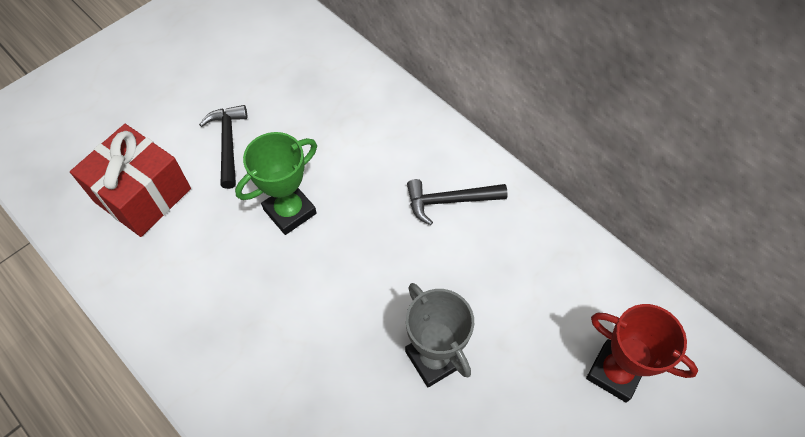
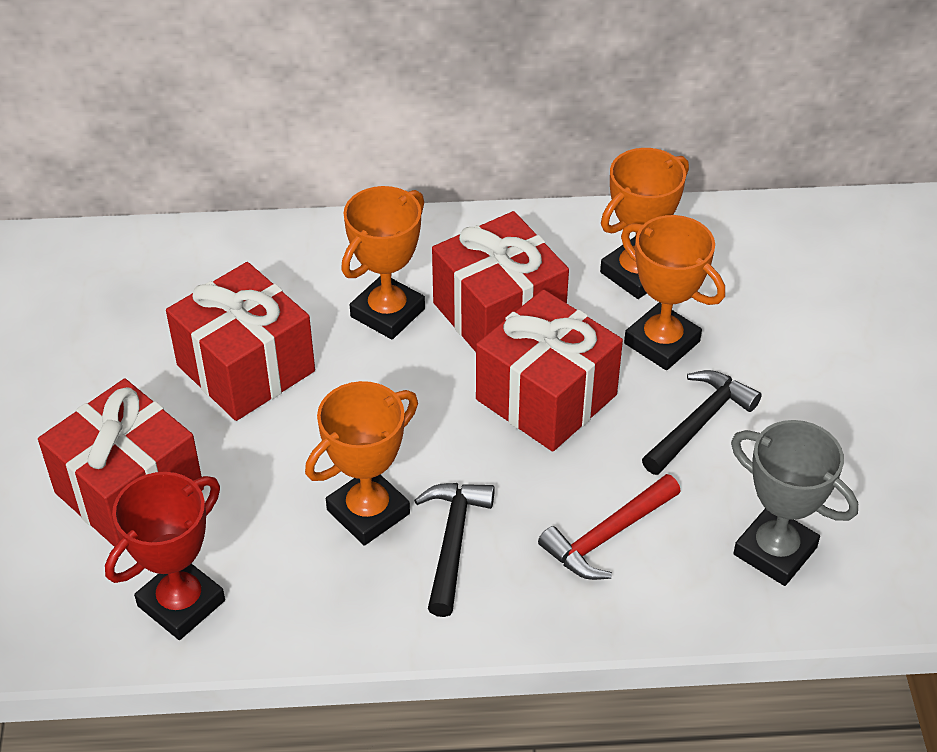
green trophy: 1 -> 0
orange trophy: 0 -> 4
red gift: 1 -> 4
red hammer: 0 -> 1

